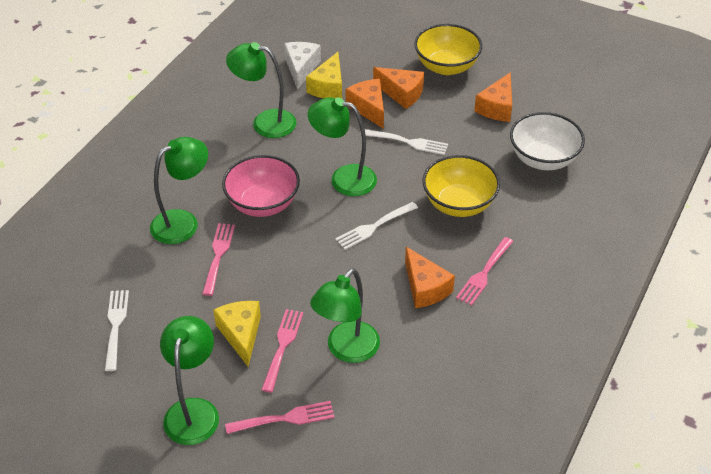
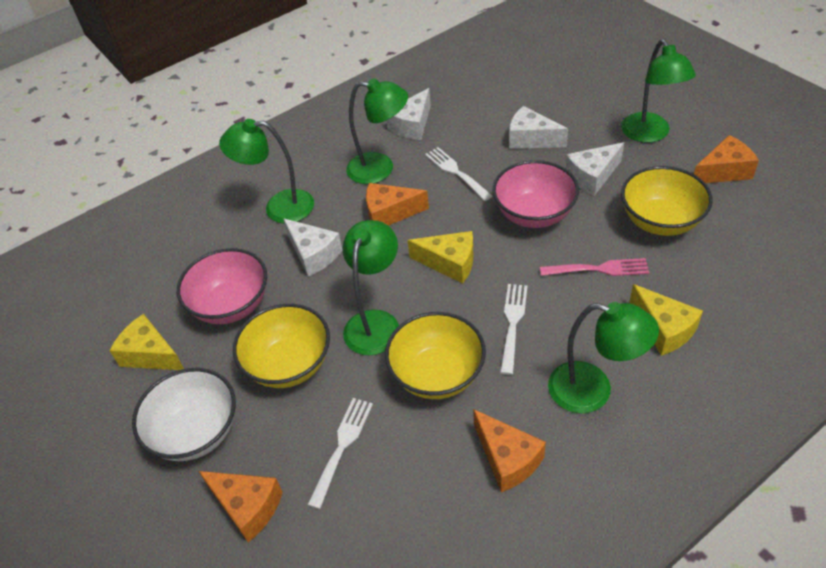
pink bowl: 1 -> 2
pink fork: 4 -> 1
white cheese: 1 -> 4
yellow bowl: 2 -> 3
yellow cheese: 2 -> 3

